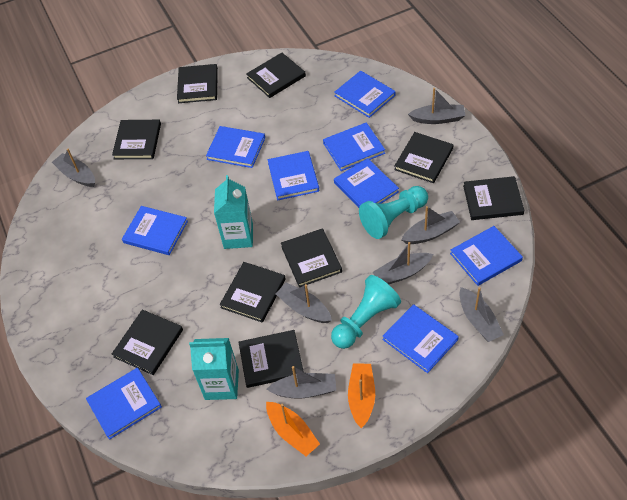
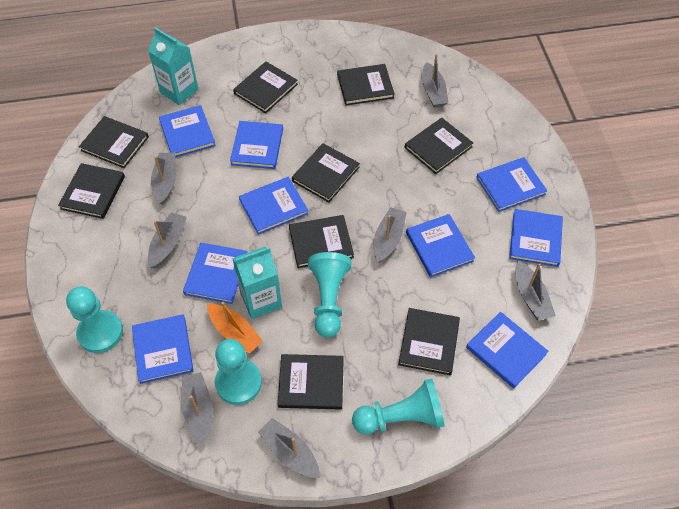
orange boat: 2 -> 1
turquoise pawn: 2 -> 4

